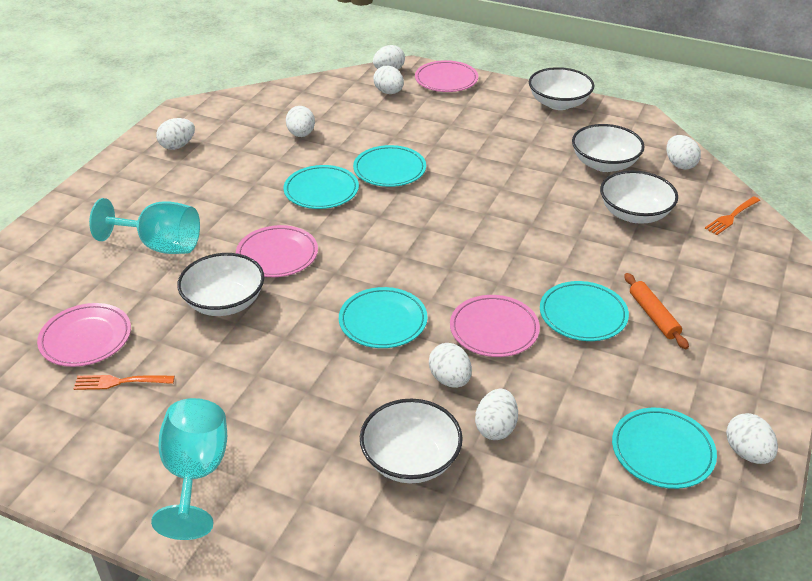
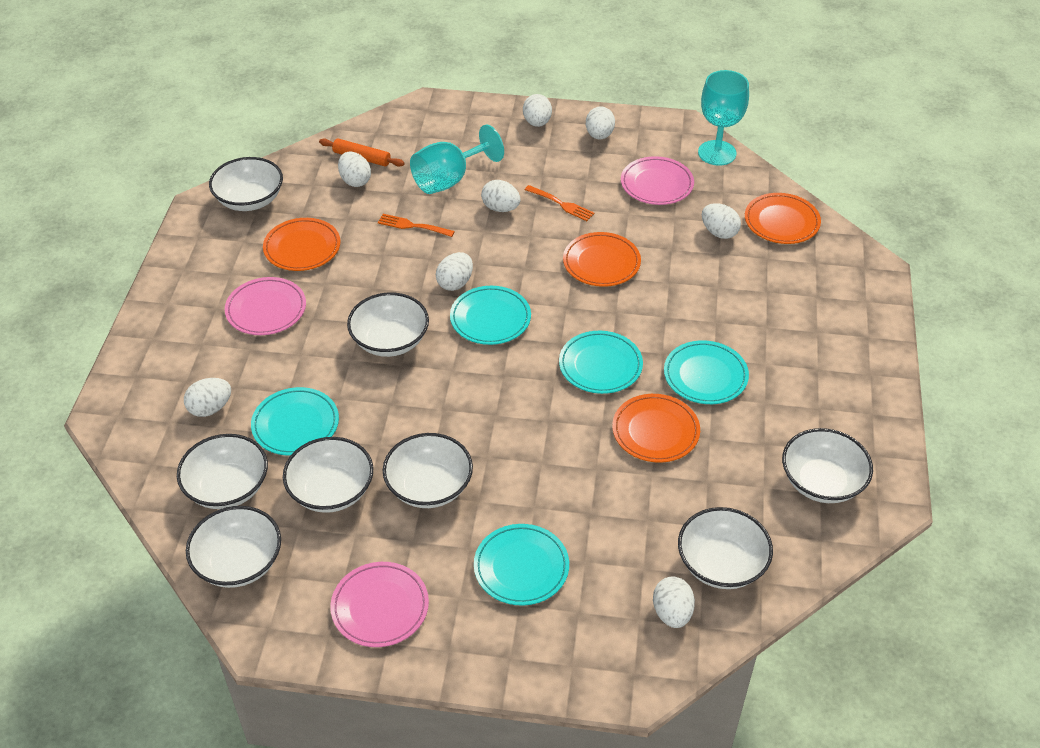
orange plate: 0 -> 4
pink plate: 4 -> 3
white bowl: 5 -> 8

